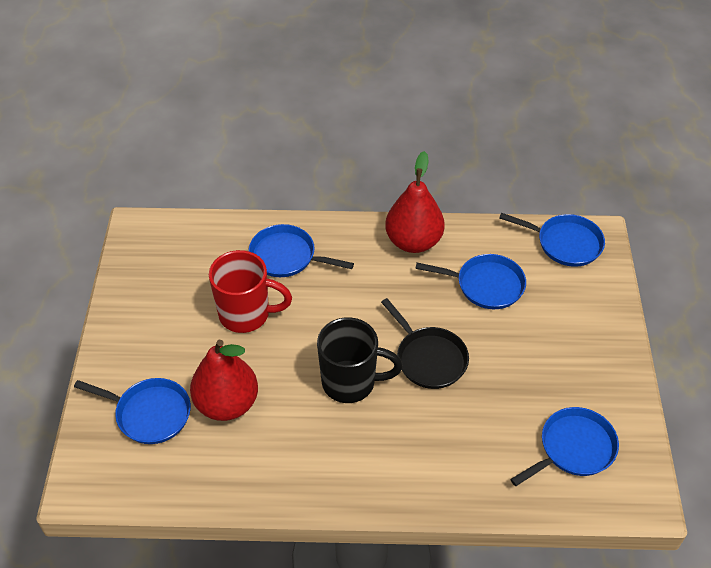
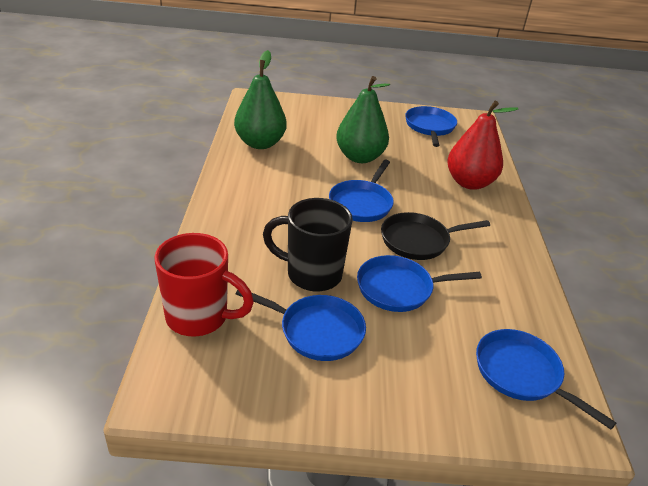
green pear: 0 -> 2
red pear: 2 -> 1

